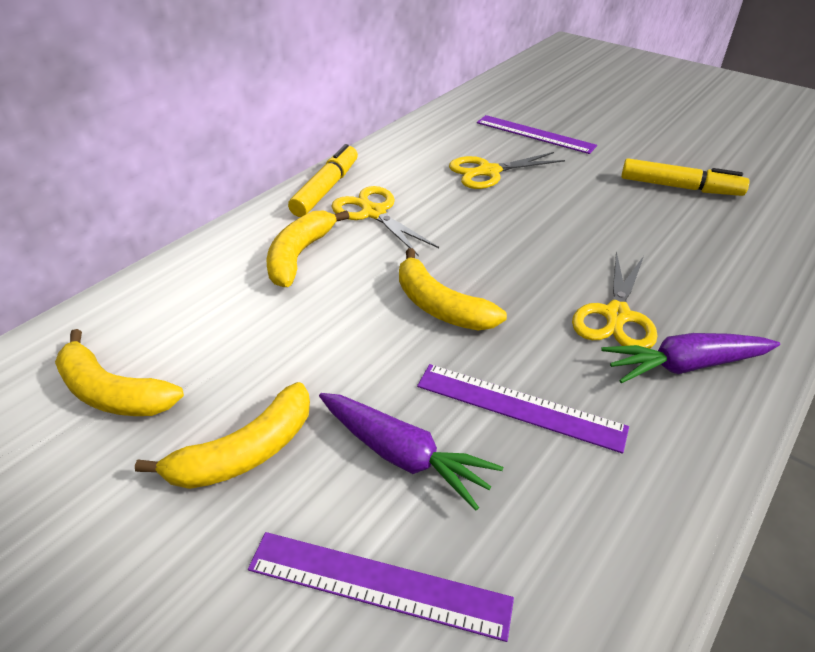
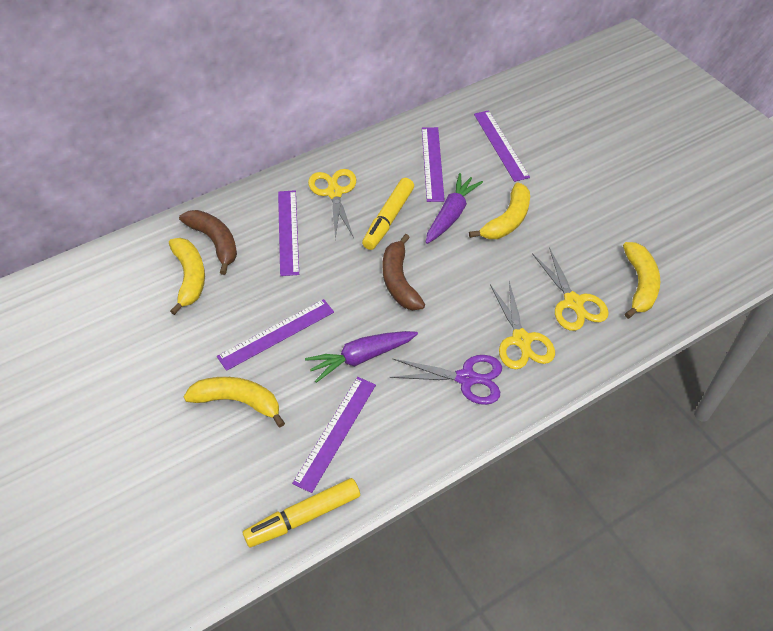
brown banana: 0 -> 2
purple ruler: 3 -> 5
purple scissors: 0 -> 1

